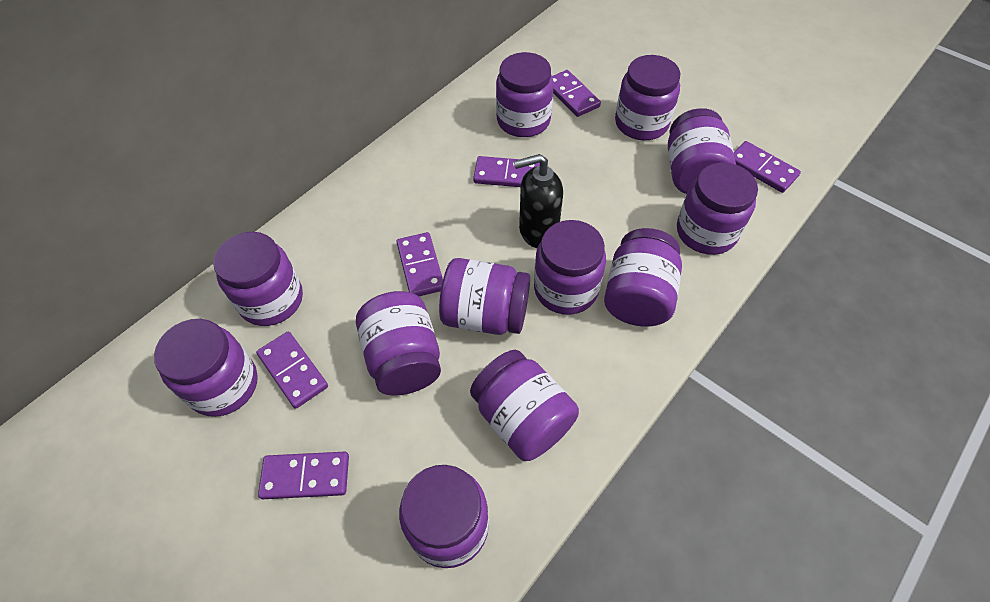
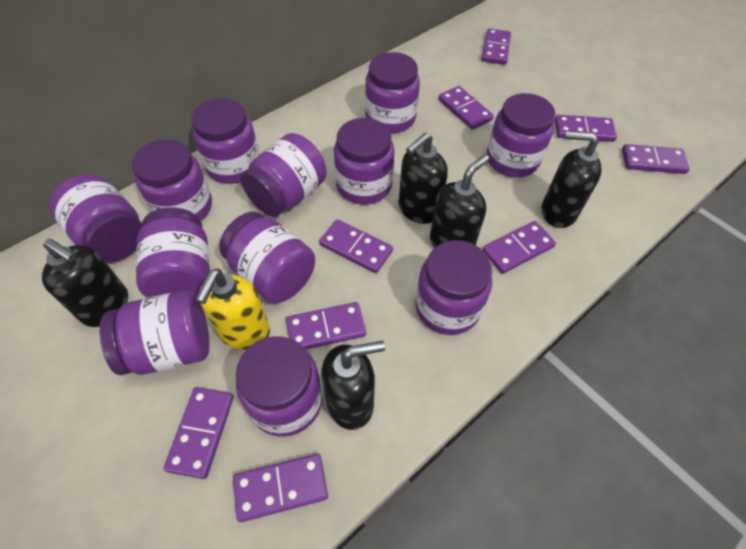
black soap dispenser: 1 -> 5
purple domino: 6 -> 9
yellow soap dispenser: 0 -> 1

